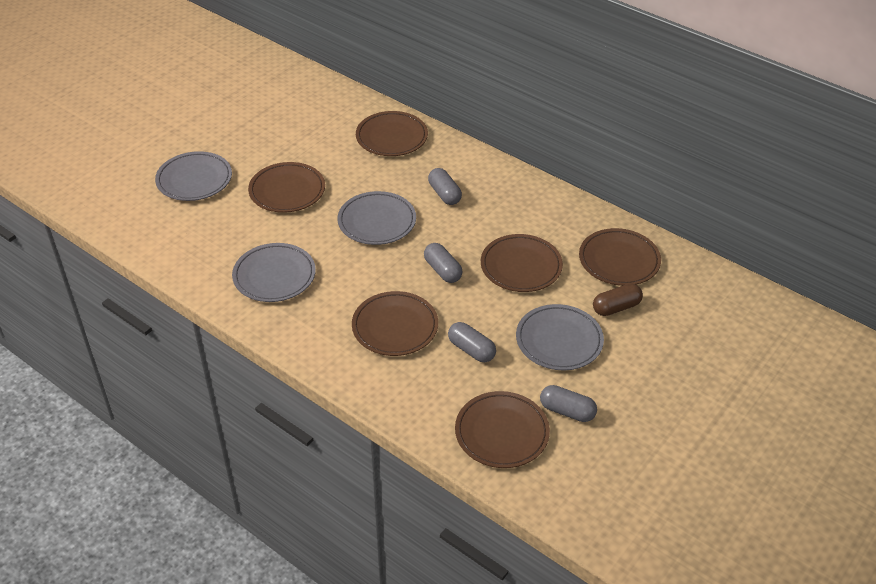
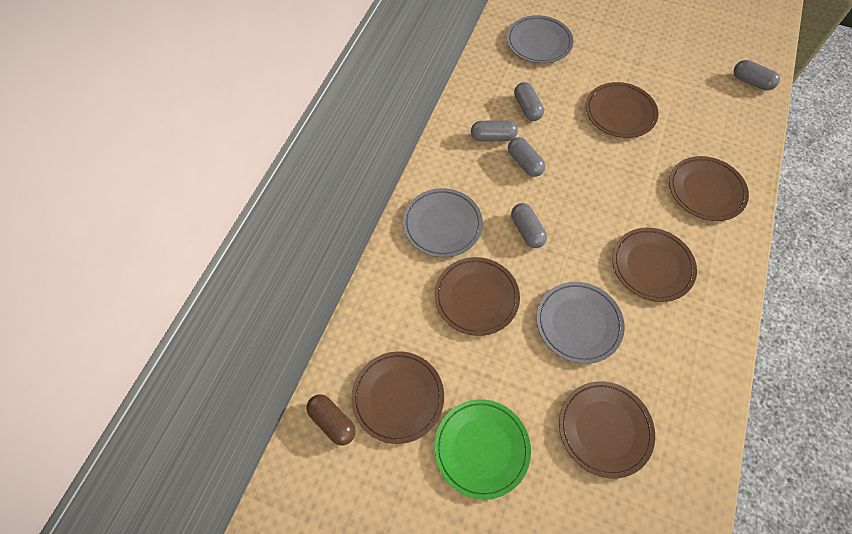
green plate: 0 -> 1
grey capsule: 4 -> 5
grey plate: 4 -> 3

